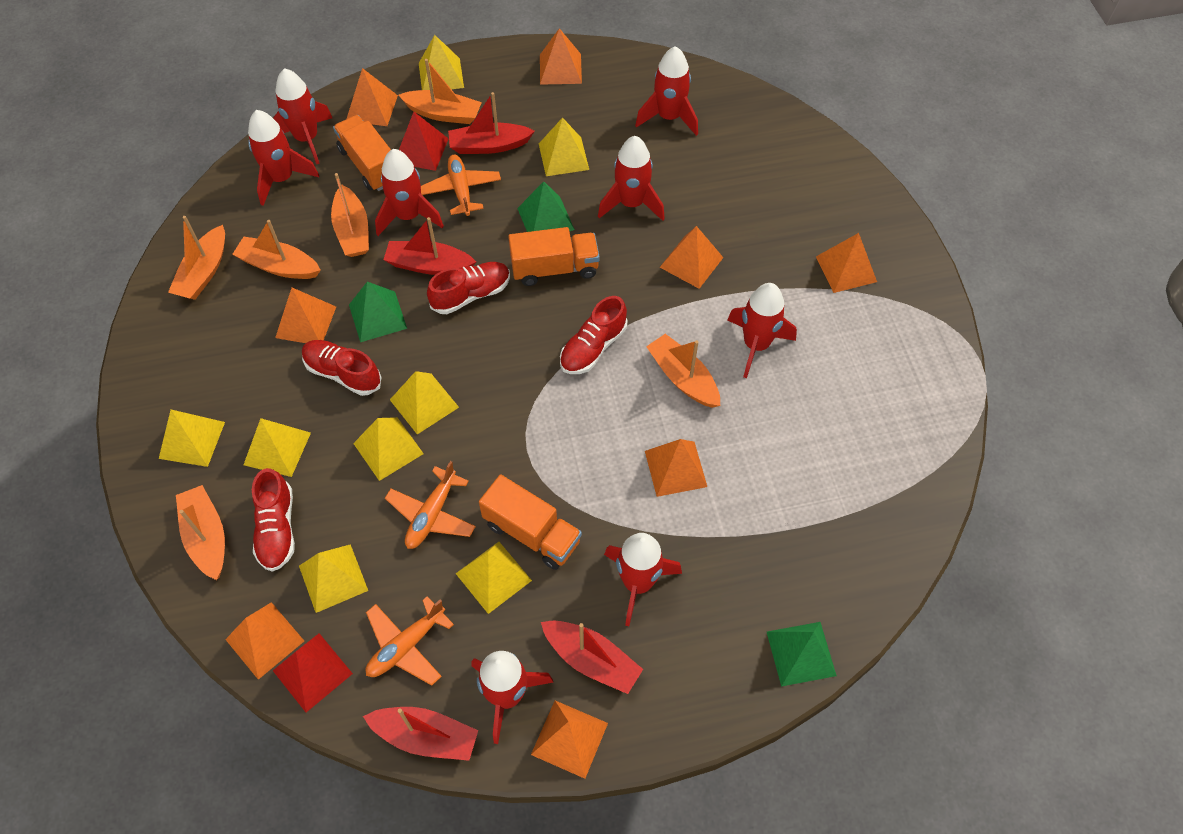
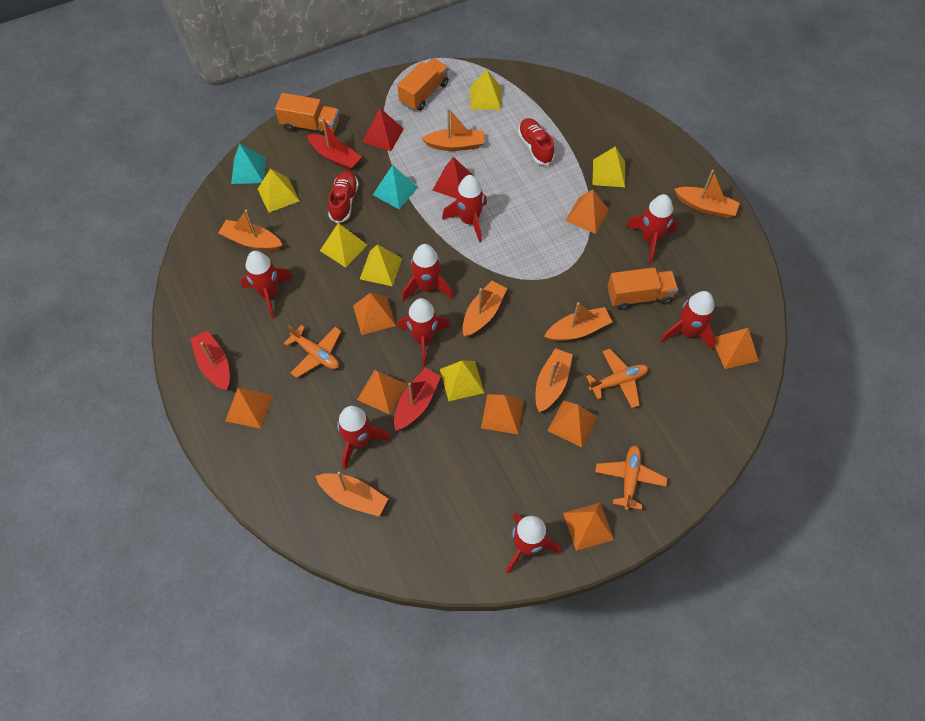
green pyramid: 3 -> 0
orange boat: 6 -> 7
red boat: 4 -> 3
red shoe: 4 -> 2
turquoise pyramid: 0 -> 2
yellow pyramid: 8 -> 6

